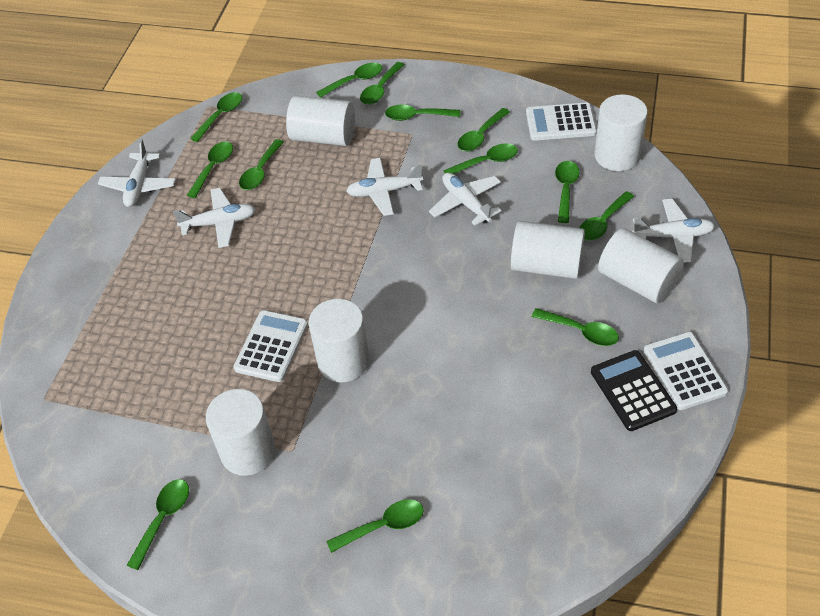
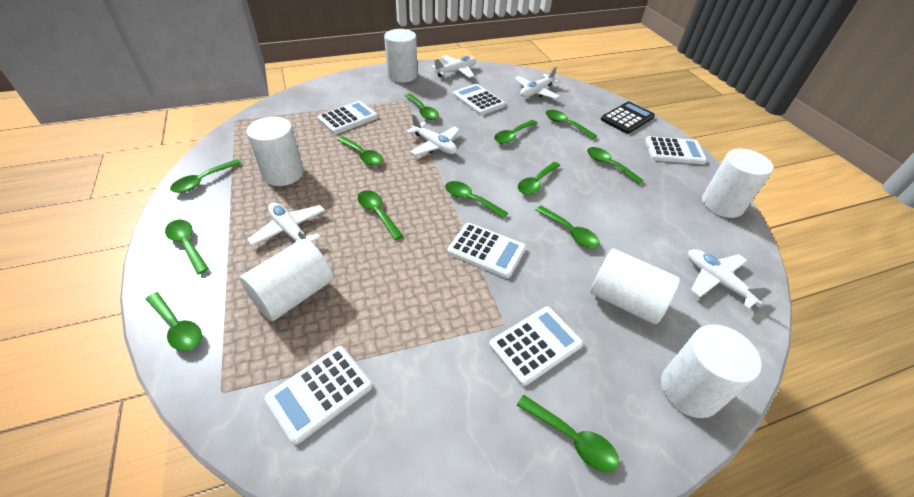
white calculator: 3 -> 6

